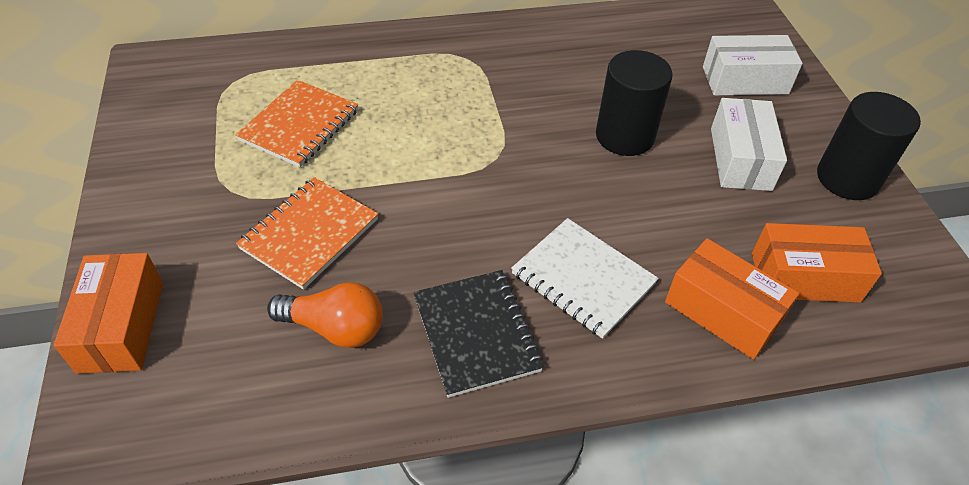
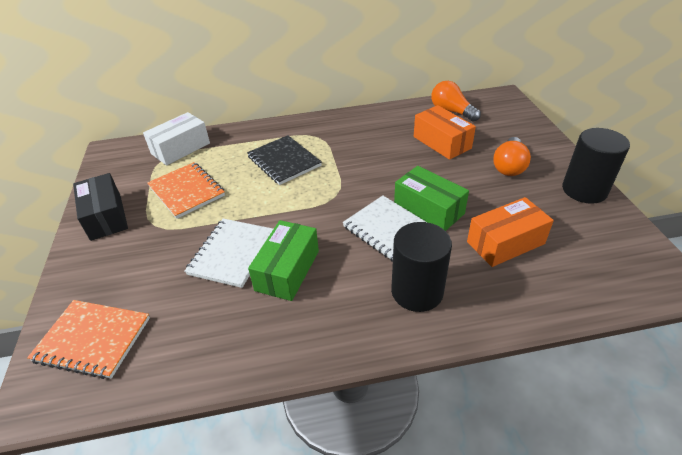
black box: 0 -> 1
green box: 0 -> 2
orange box: 3 -> 2
orange light bulb: 1 -> 2
white box: 2 -> 1
white notebook: 1 -> 2

